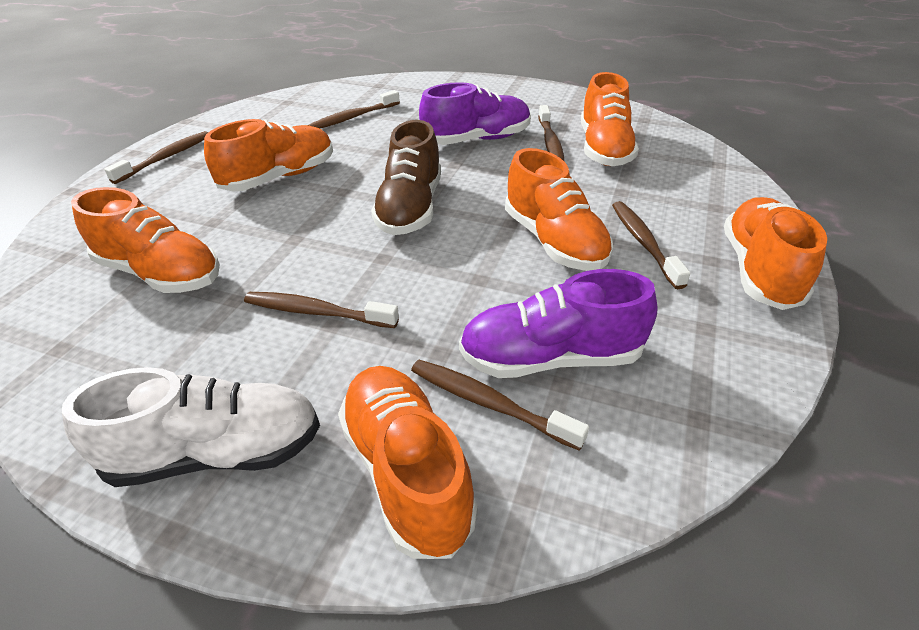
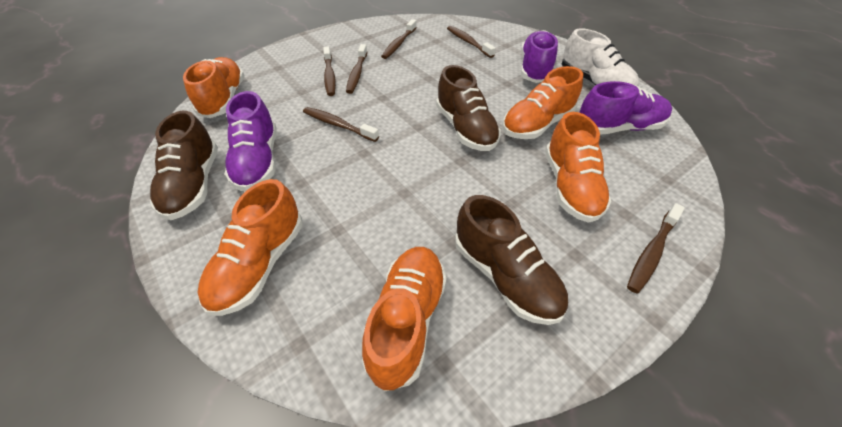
brown shoe: 1 -> 3
orange shoe: 6 -> 5
purple shoe: 2 -> 3

